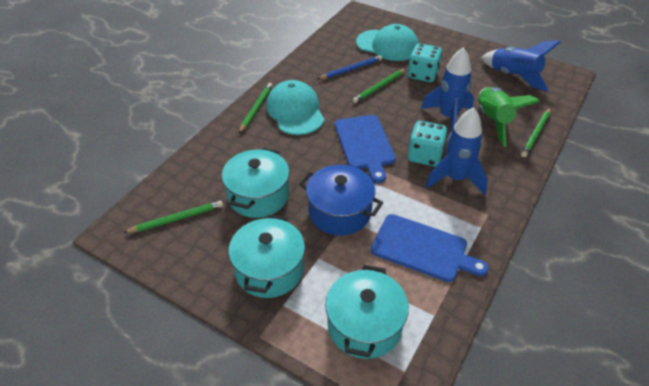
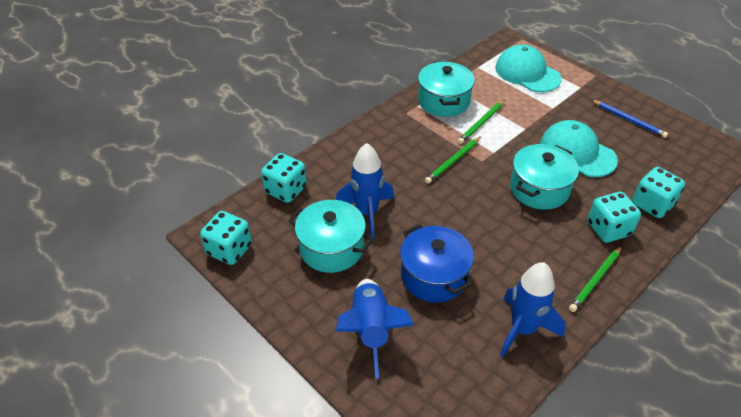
blue cutting board: 2 -> 0
green pencil: 4 -> 3
green rocket: 1 -> 0
turquoise dice: 2 -> 4

